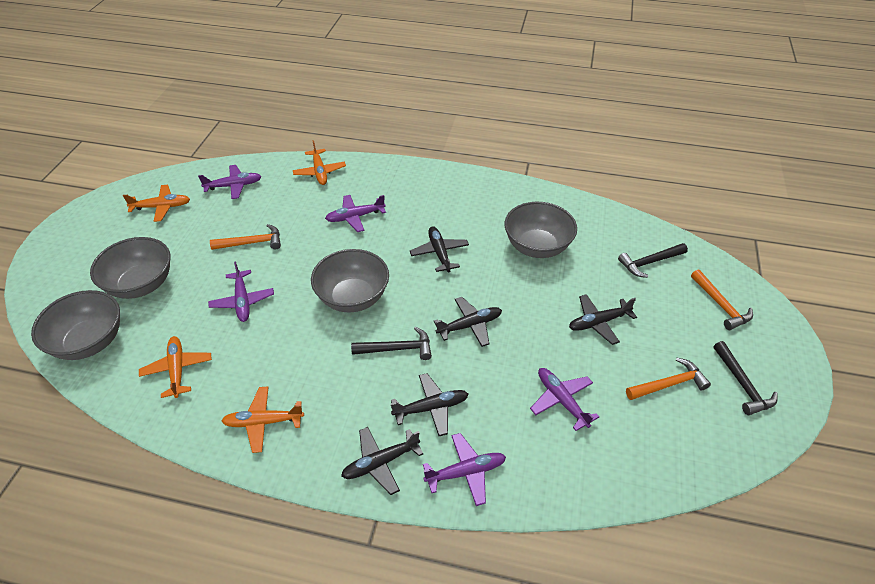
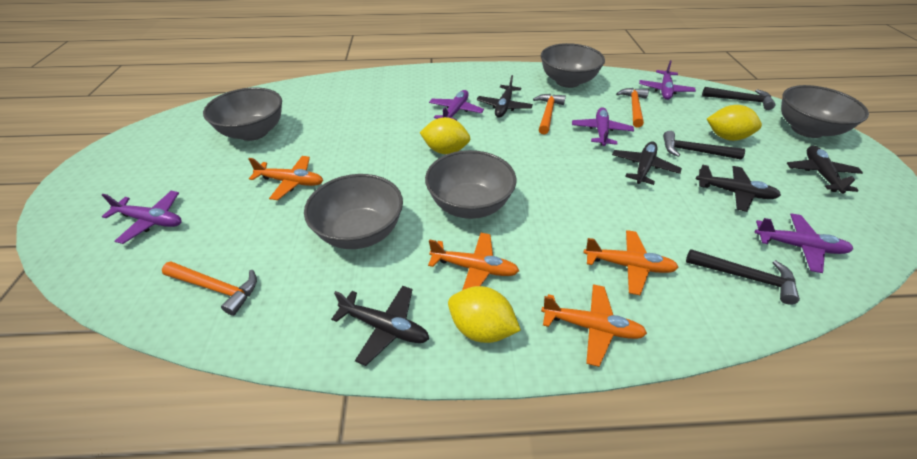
grey bowl: 4 -> 5
yellow lemon: 0 -> 3

